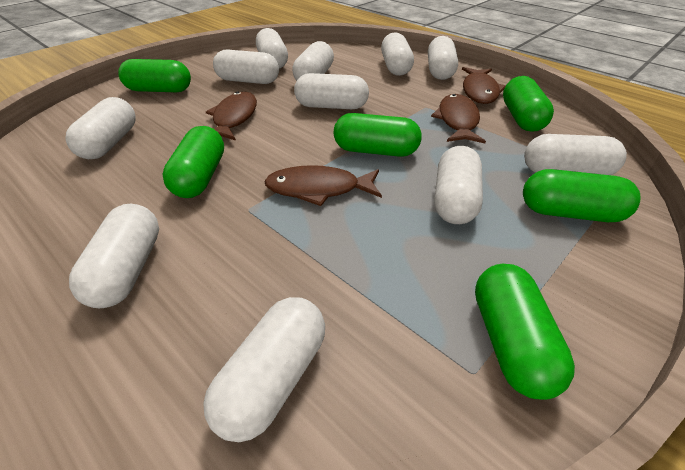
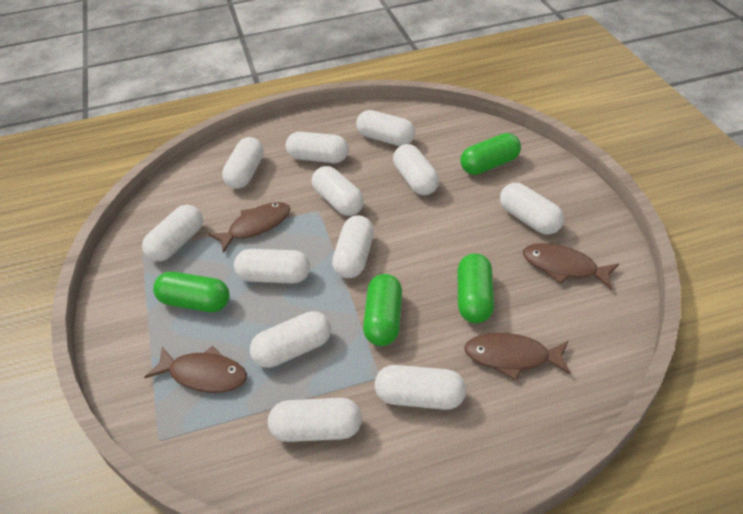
green capsule: 6 -> 4
white capsule: 11 -> 12

